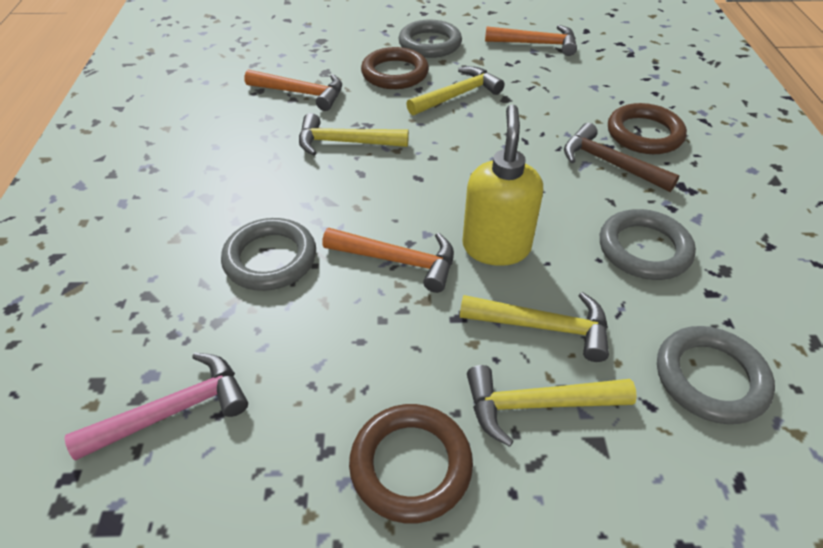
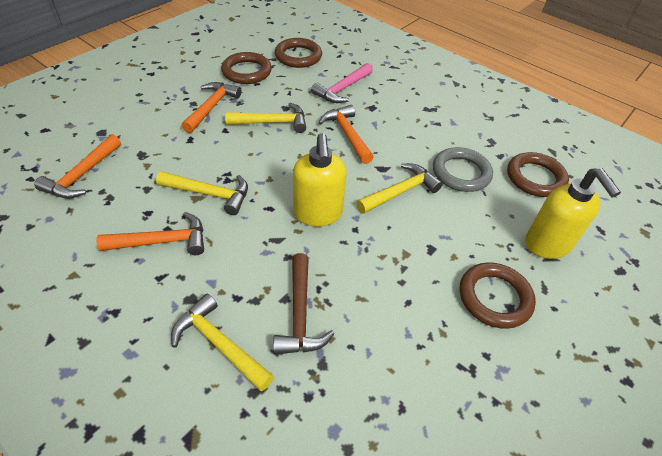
brown ring: 3 -> 4
grey ring: 4 -> 1
orange hammer: 3 -> 4
yellow soap dispenser: 1 -> 2

